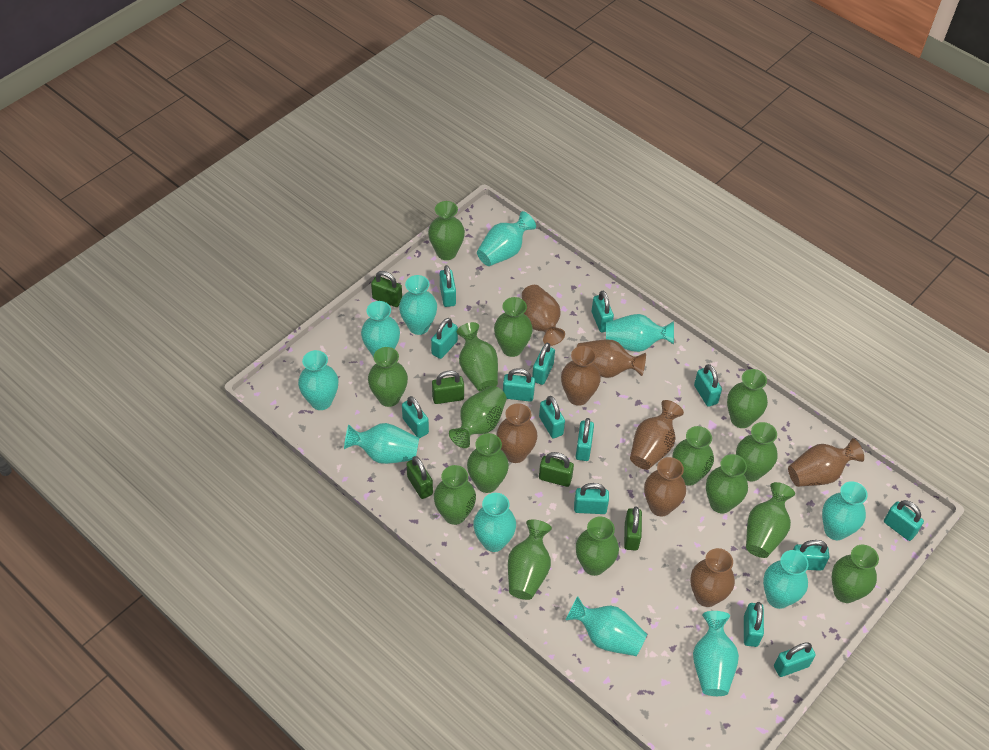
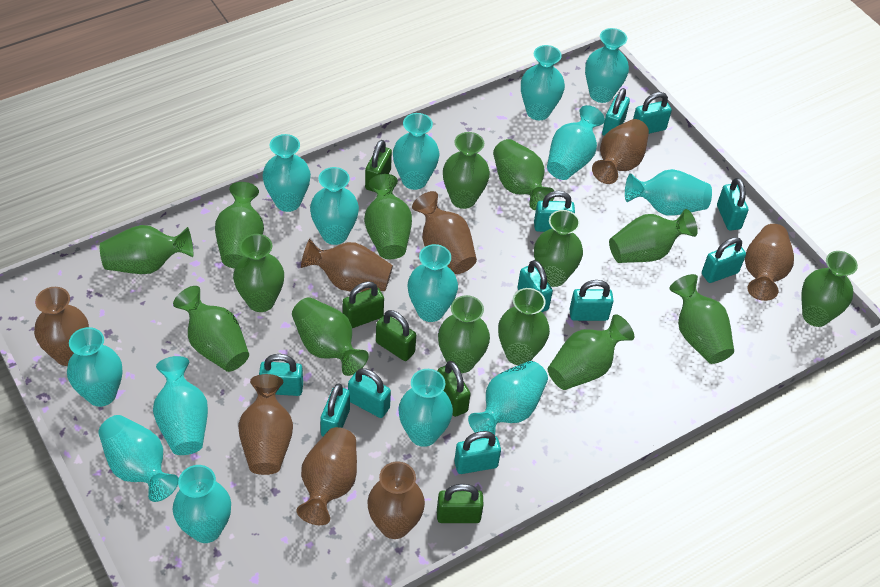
turquoise padlock: 14 -> 11
turquoise vase: 11 -> 14

